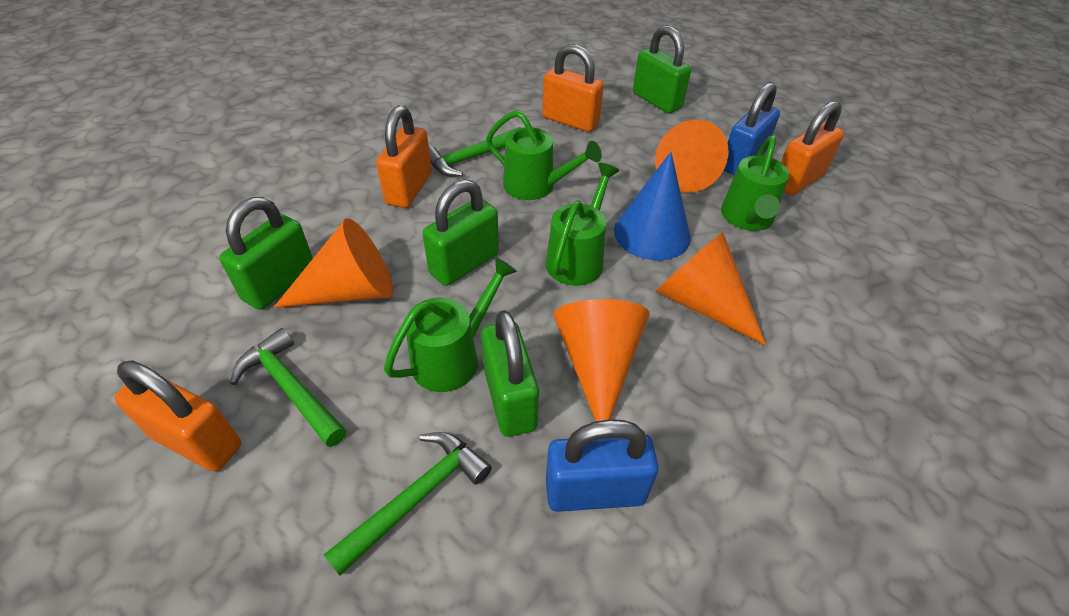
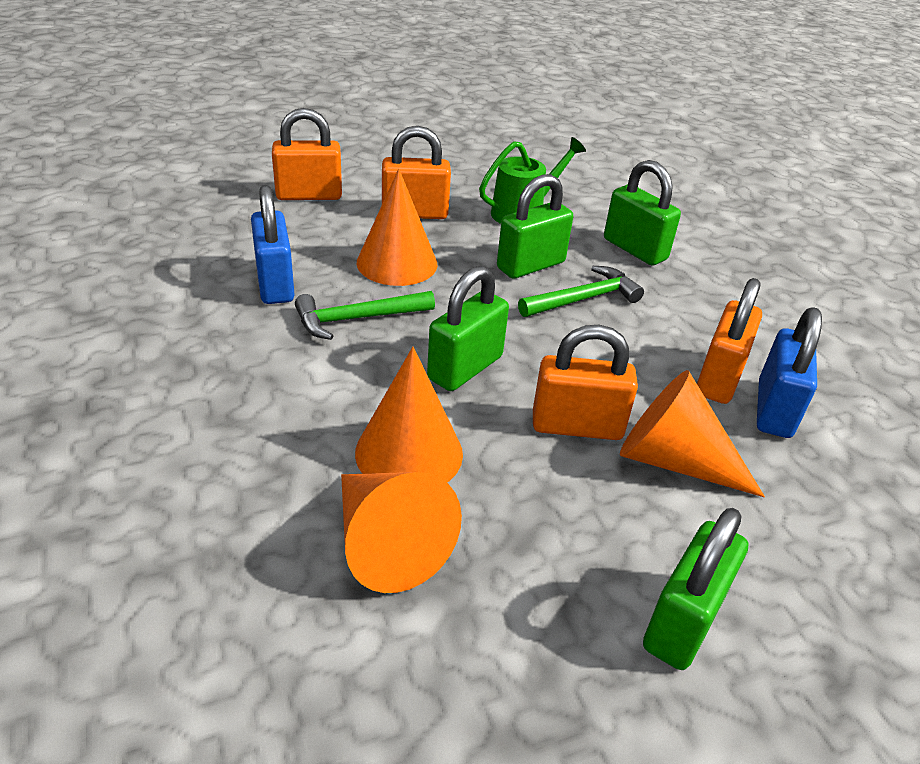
blue cone: 1 -> 0
green hammer: 3 -> 2
green watering can: 4 -> 1

